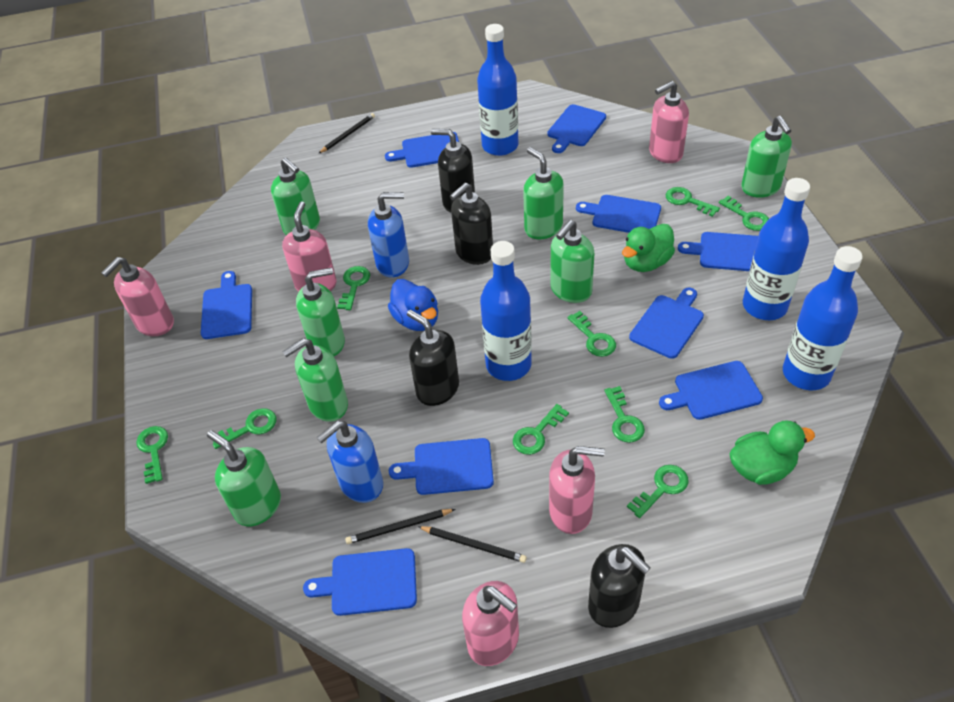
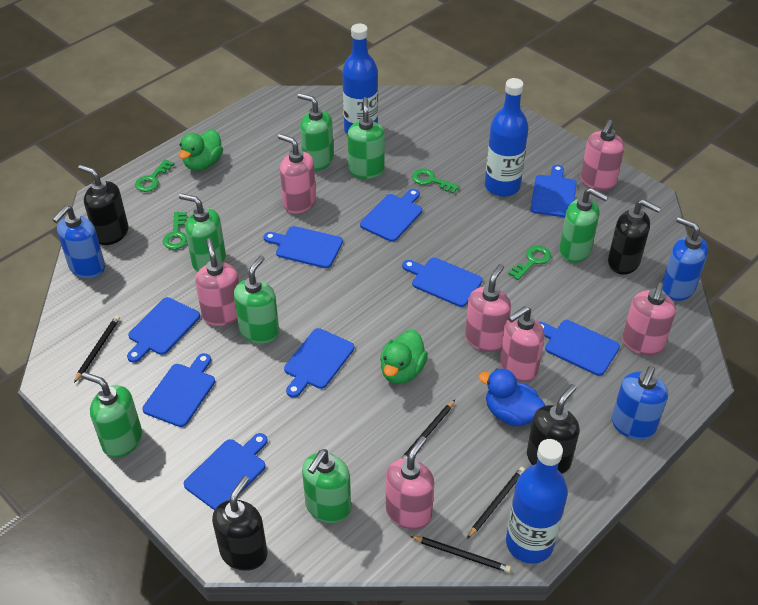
black pencil: 3 -> 4
blue bottle: 4 -> 3
blue soap dispenser: 2 -> 3
green key: 9 -> 4
pink soap dispenser: 5 -> 7

